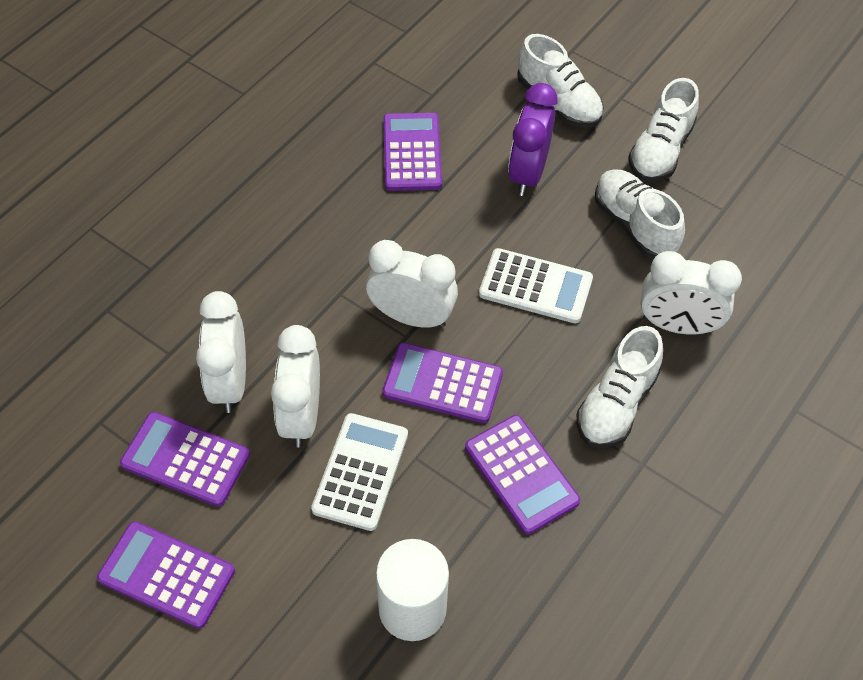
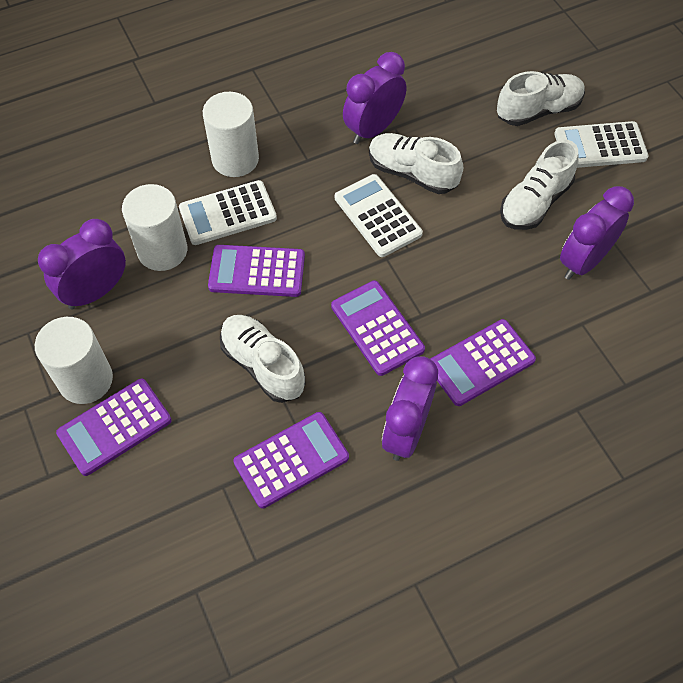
purple clock: 1 -> 4
white calculator: 2 -> 3
white clock: 4 -> 0
white cylinder: 1 -> 3

